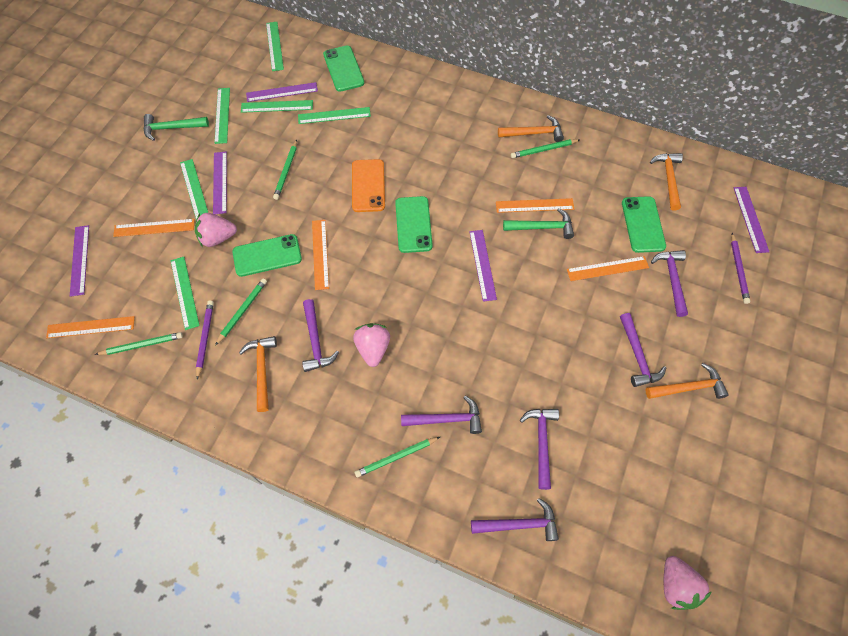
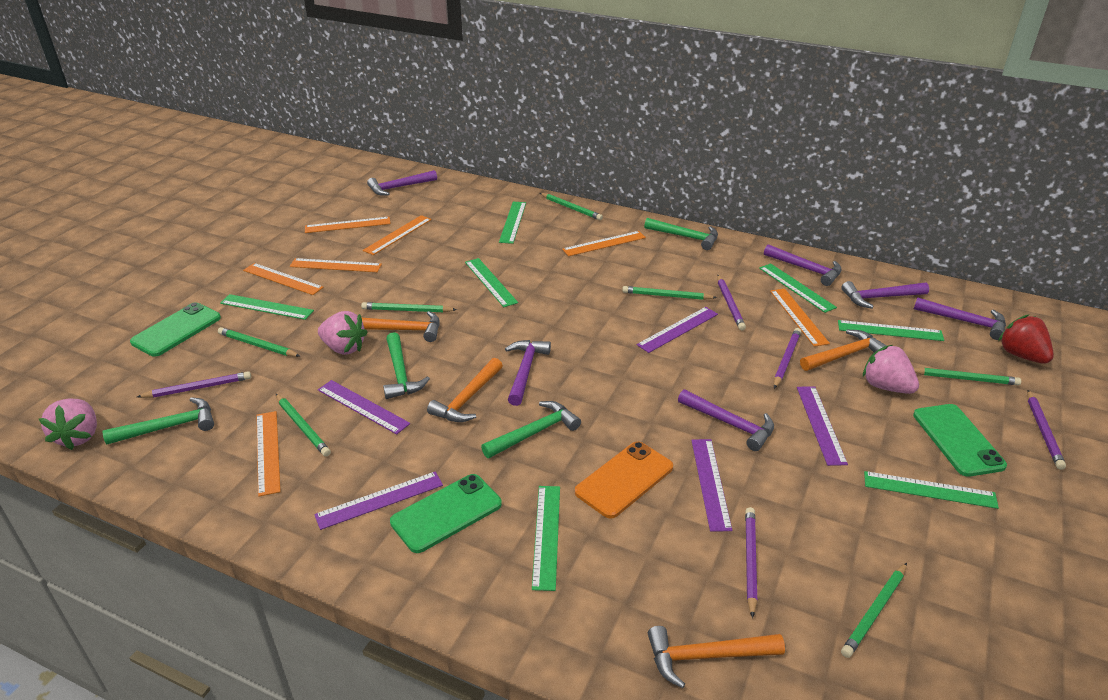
green hammer: 2 -> 4
green pencil: 5 -> 7
green phone: 4 -> 3
green ruler: 6 -> 7
orange ruler: 5 -> 7
purple pencil: 2 -> 5
red strawberry: 0 -> 1

